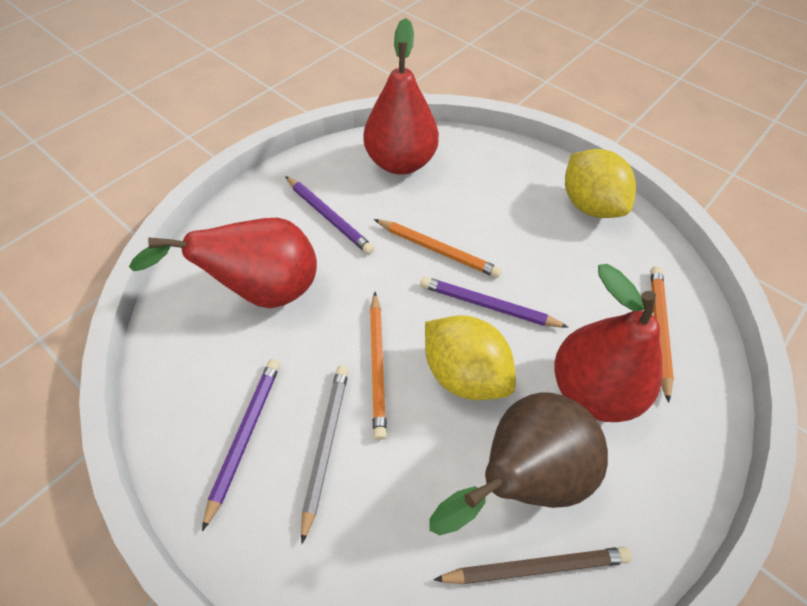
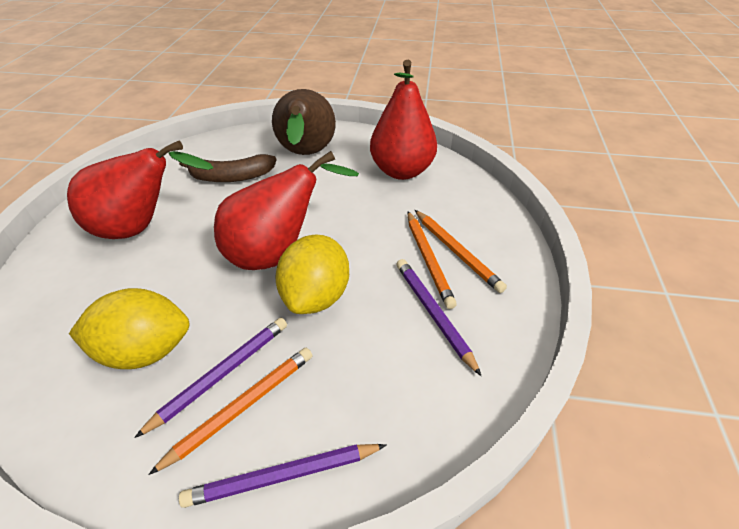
brown banana: 0 -> 1
brown pencil: 1 -> 0
grey pencil: 1 -> 0

